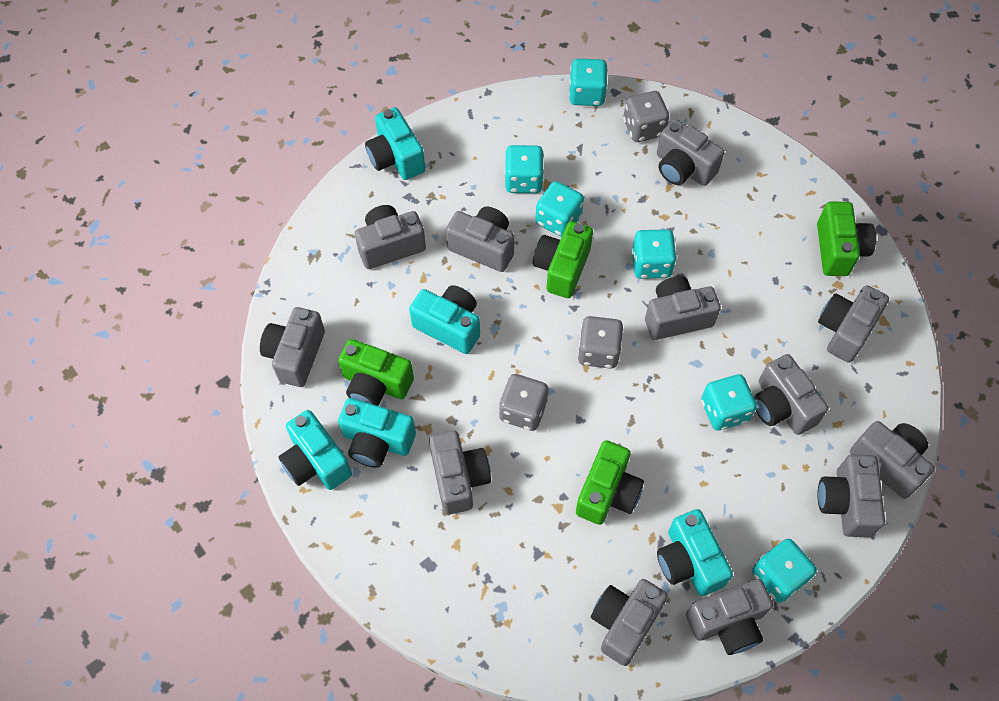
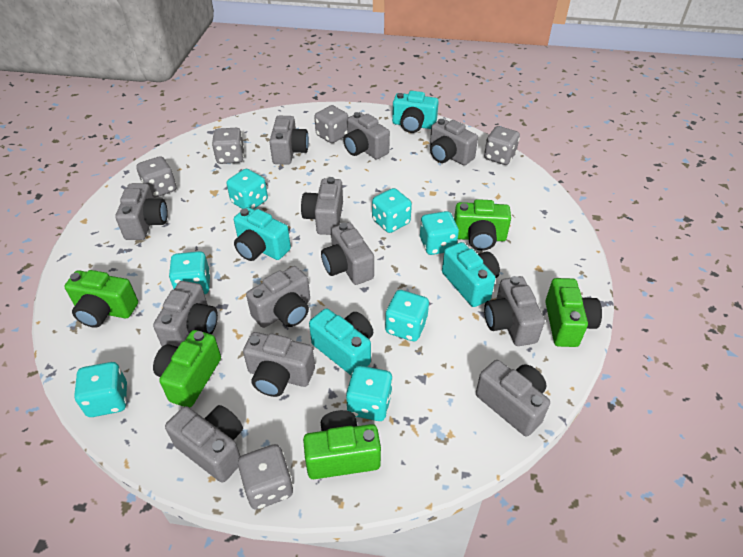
green camera: 4 -> 5
grey dice: 3 -> 5
turquoise camera: 5 -> 4
turquoise dice: 6 -> 7

